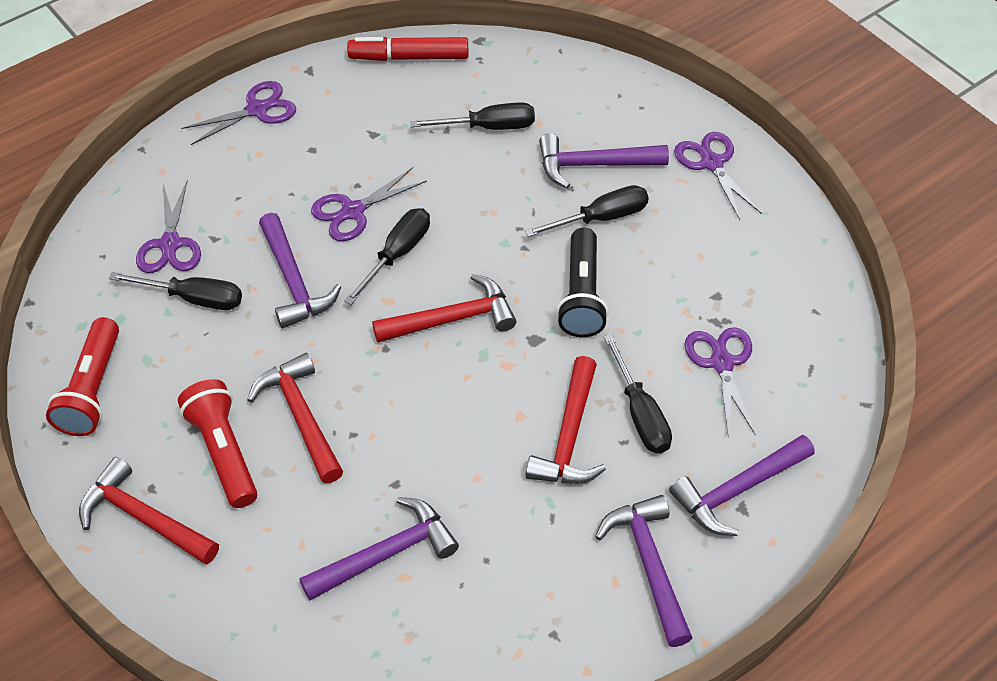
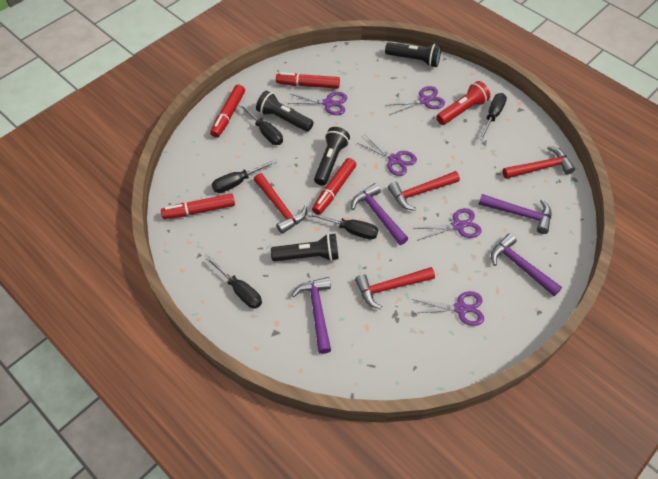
black flashlight: 1 -> 4
purple hammer: 5 -> 4
red flashlight: 2 -> 1
red marker: 1 -> 4

